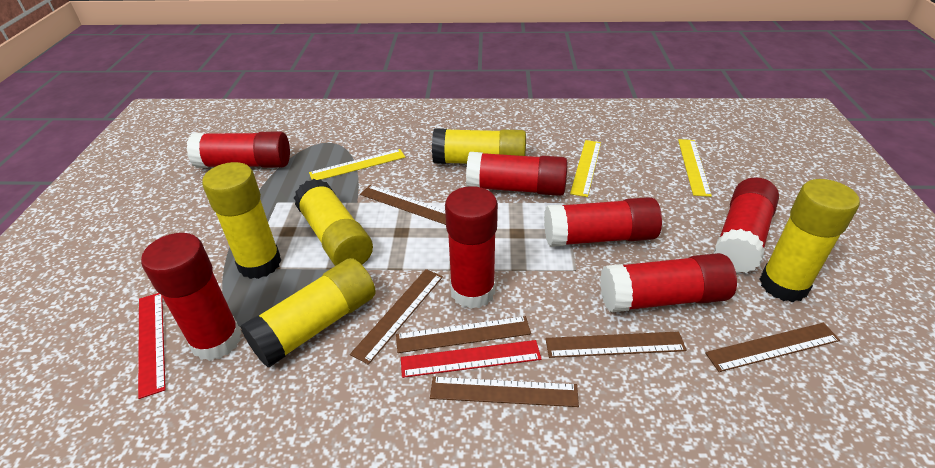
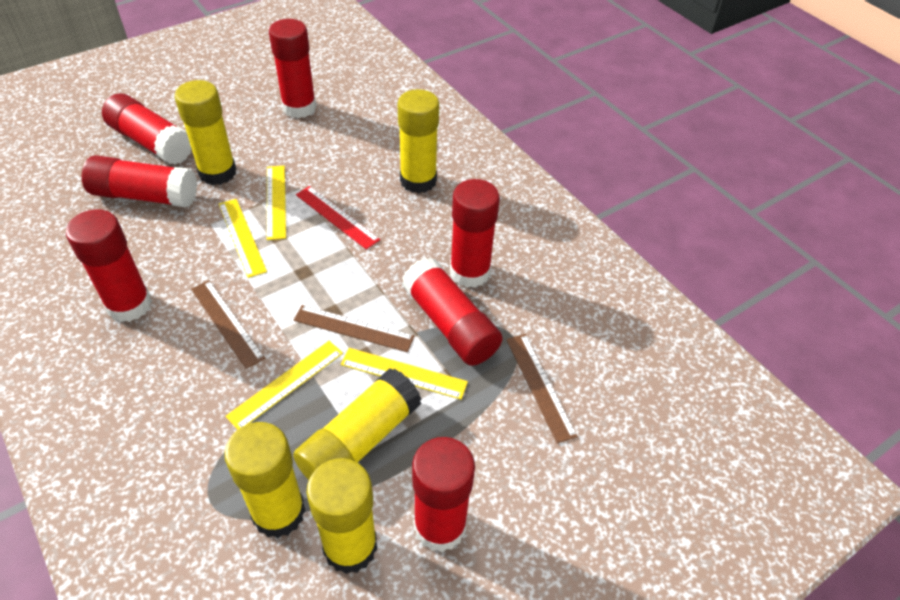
brown ruler: 6 -> 3
red ruler: 2 -> 1
yellow ruler: 3 -> 4

